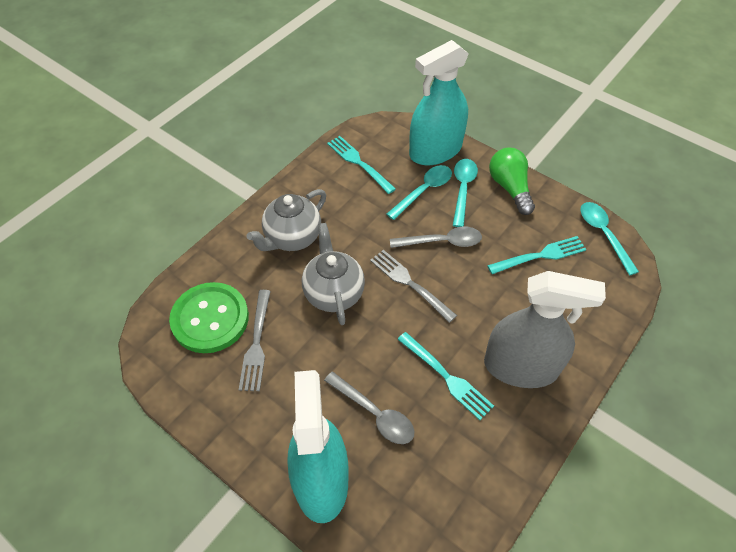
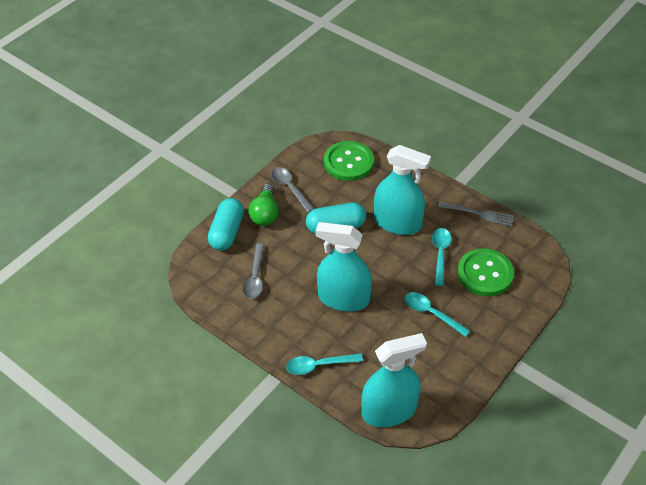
green button: 1 -> 2
grey fork: 2 -> 1
grey spray bottle: 1 -> 0
grey teapot: 2 -> 0
turquoise capsule: 0 -> 2
turquoise fork: 3 -> 0
turquoise spray bottle: 2 -> 3

